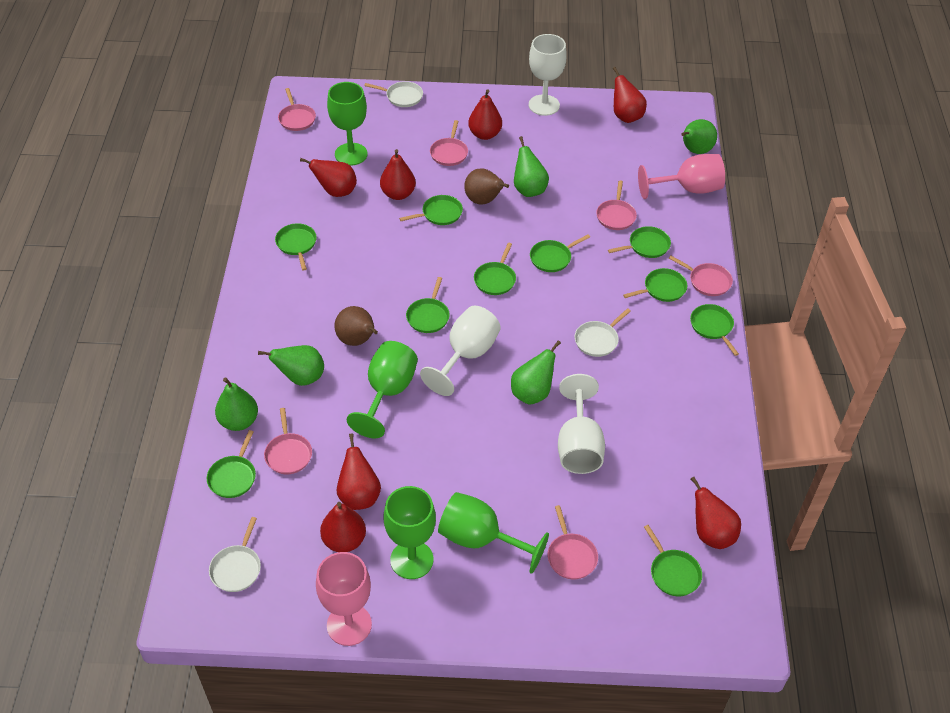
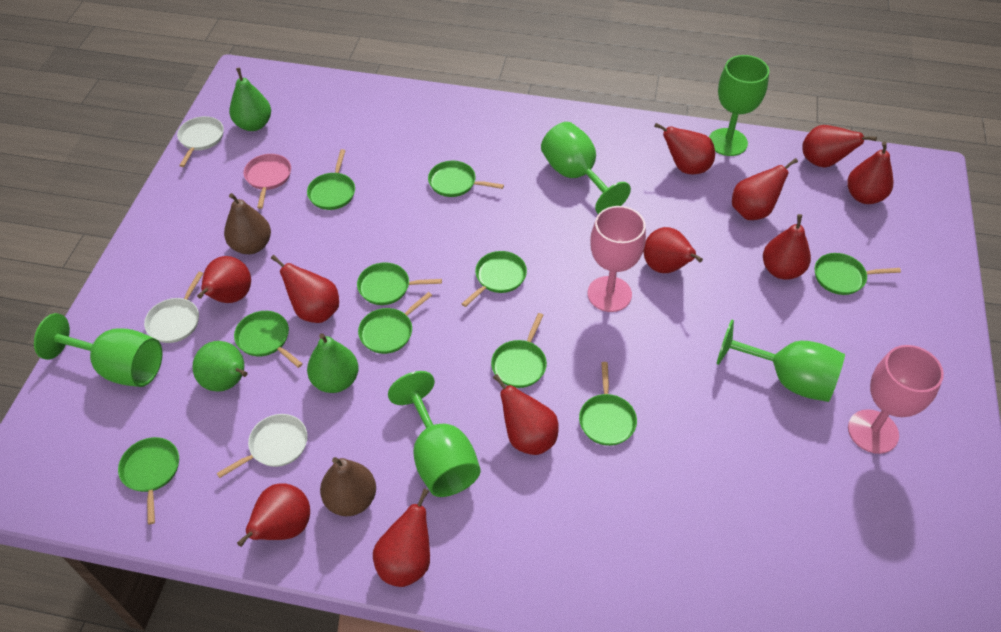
green goblet: 4 -> 5
green pear: 5 -> 3
pink pan: 6 -> 1
red pear: 7 -> 11
white goblet: 3 -> 0

